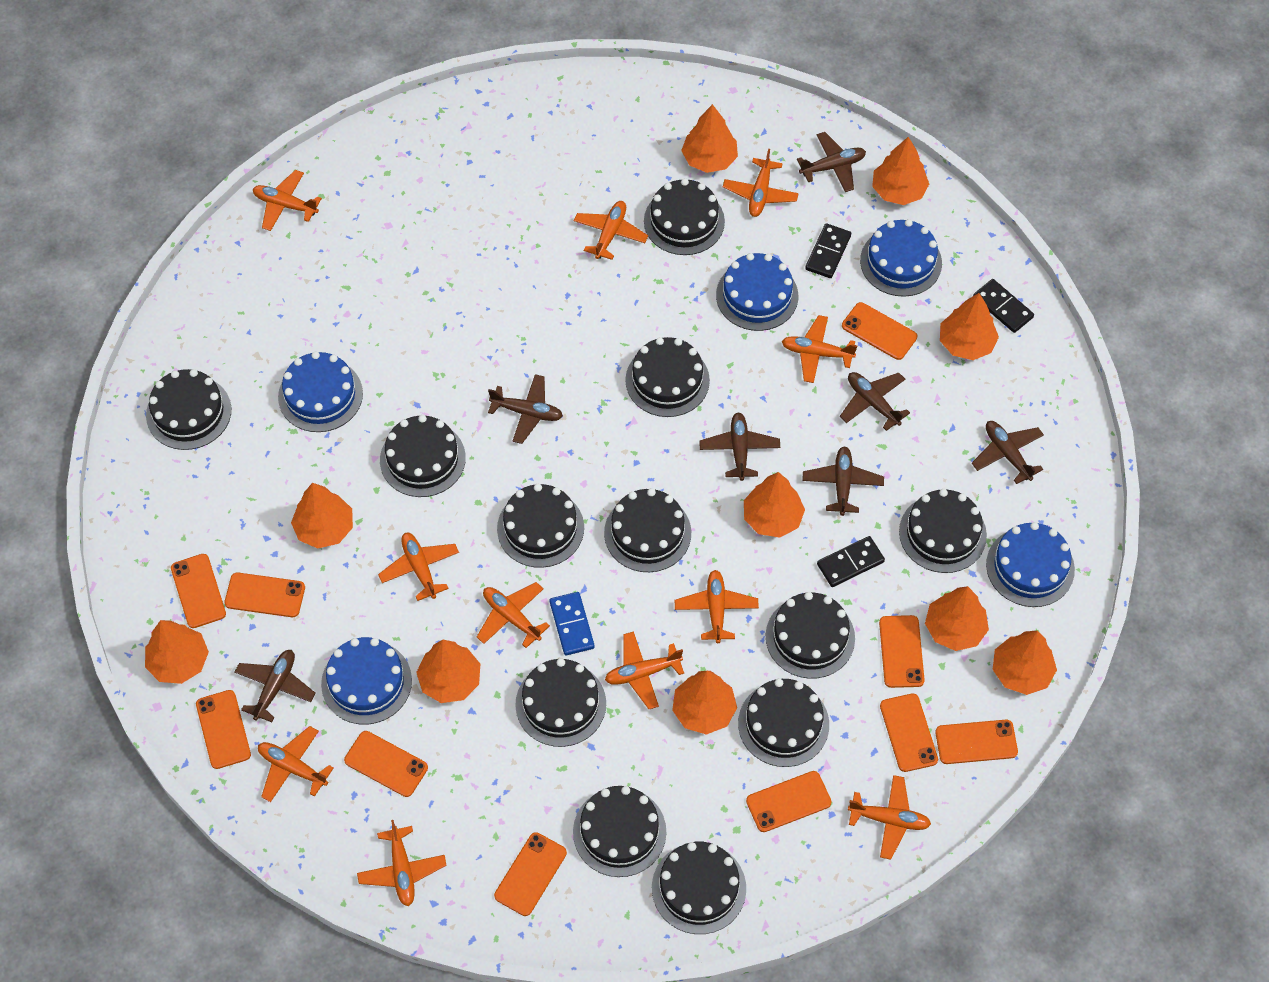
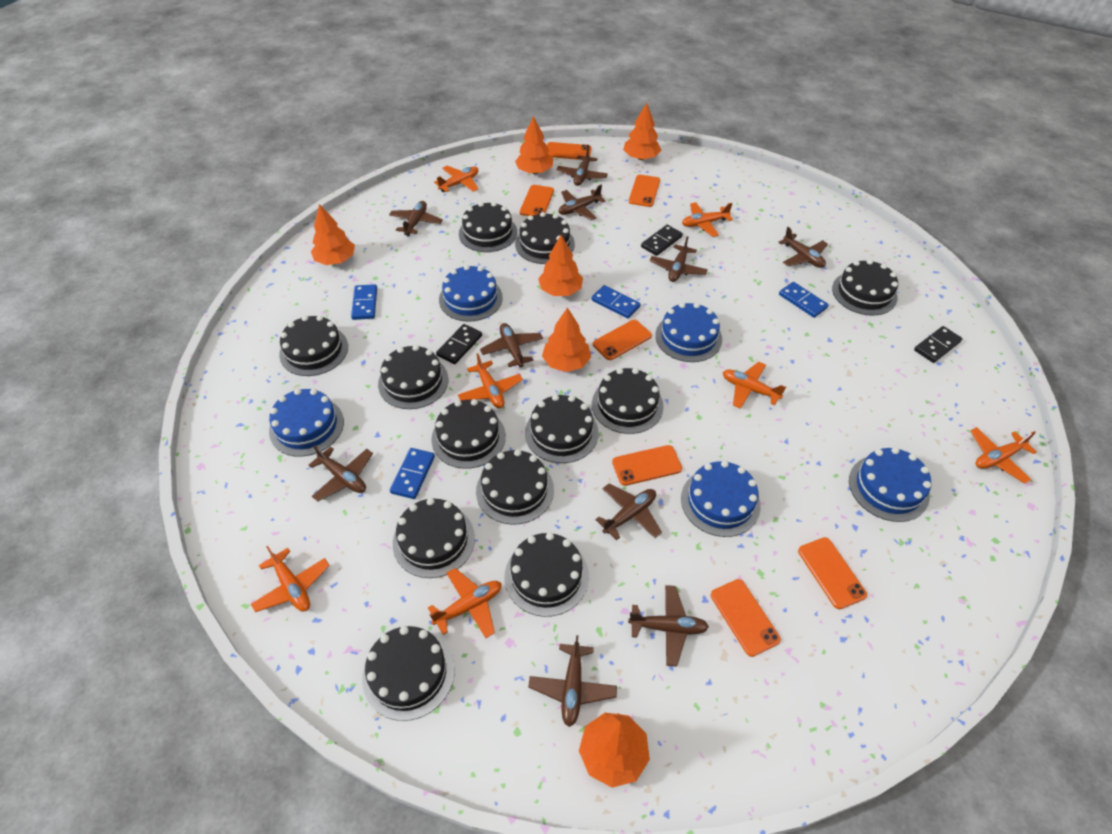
blue domino: 1 -> 4
brown plane: 7 -> 10
orange phone: 10 -> 7
orange plane: 11 -> 7
orange tree: 10 -> 6

